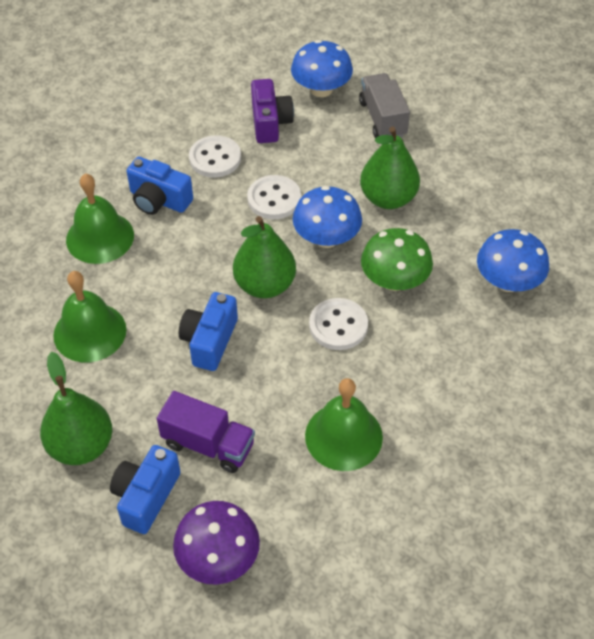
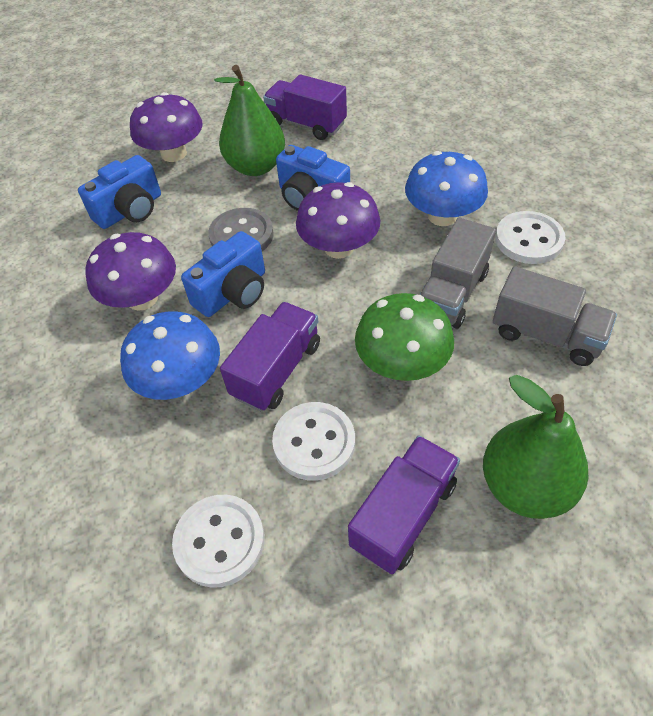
blue mushroom: 3 -> 2
green bell: 3 -> 0
green pear: 3 -> 2
grey button: 0 -> 1
grey truck: 1 -> 2
purple camera: 1 -> 0
purple mushroom: 1 -> 3
purple truck: 1 -> 3

